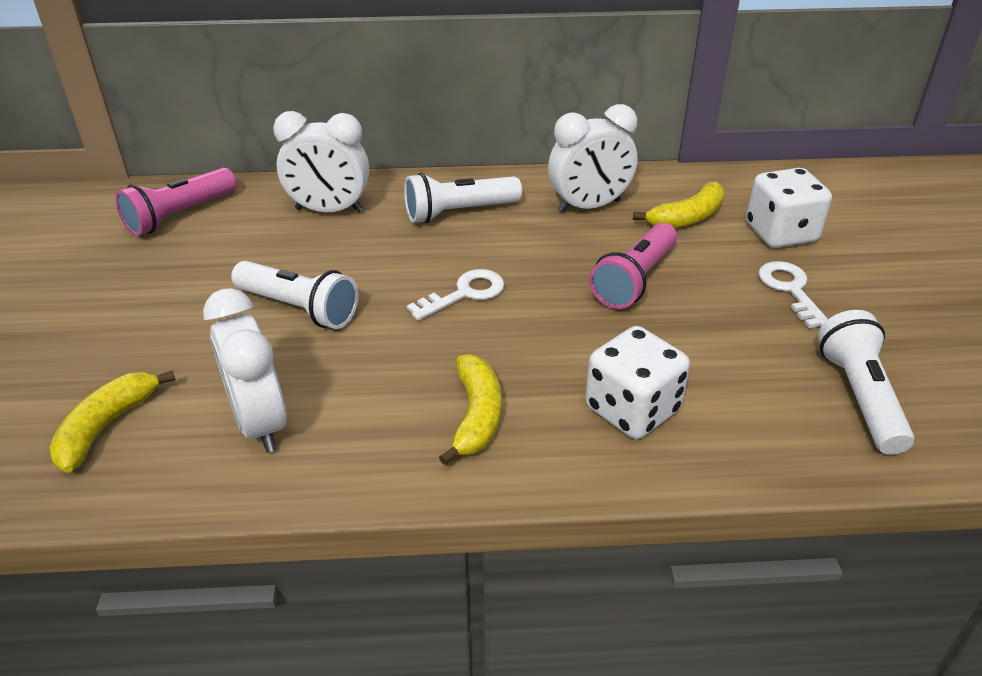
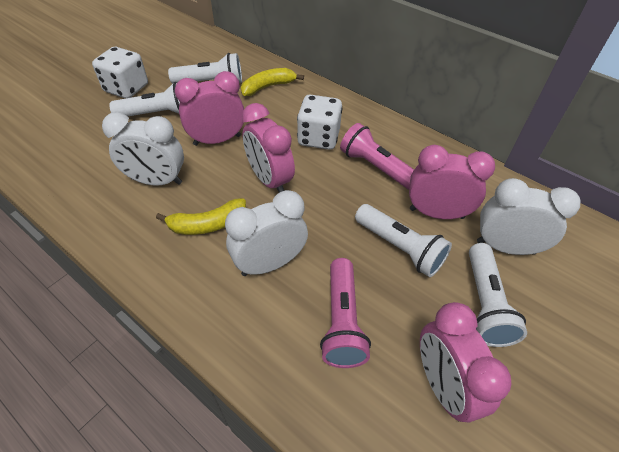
pink clock: 0 -> 4
white flashlight: 3 -> 4
white key: 2 -> 0
yellow banana: 3 -> 2

